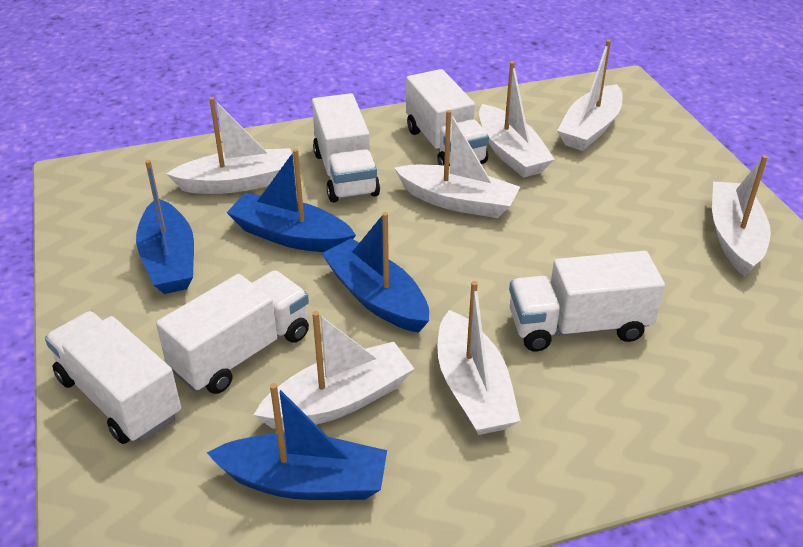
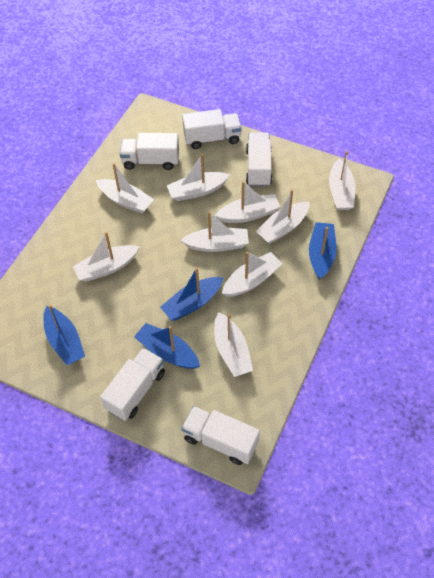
white boat: 7 -> 9

